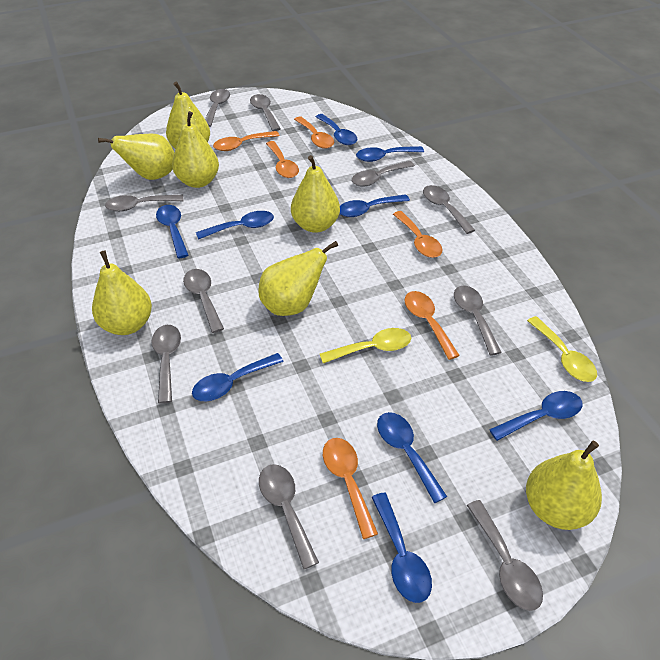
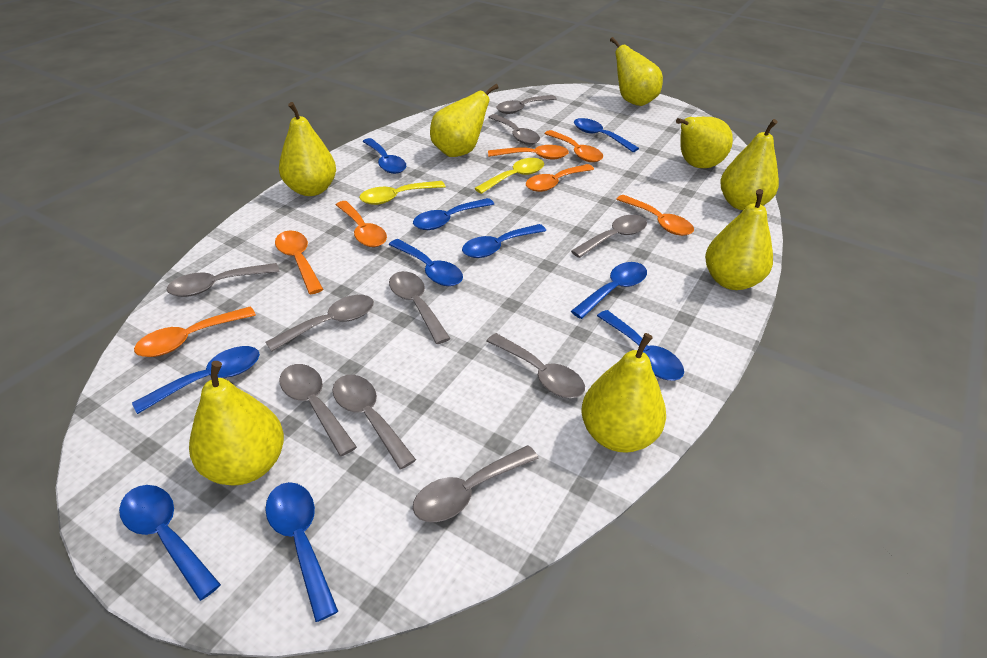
blue spoon: 9 -> 10
orange spoon: 6 -> 7
yellow pear: 7 -> 8

